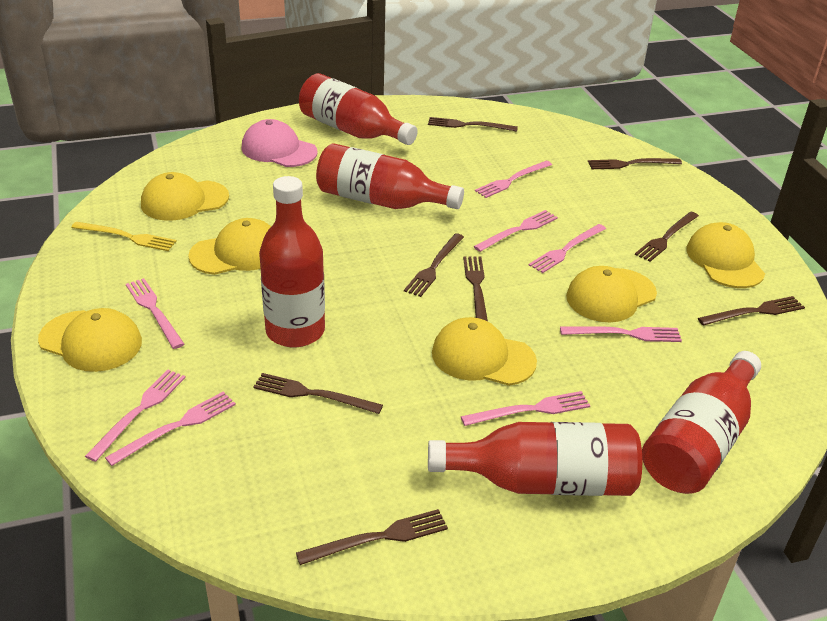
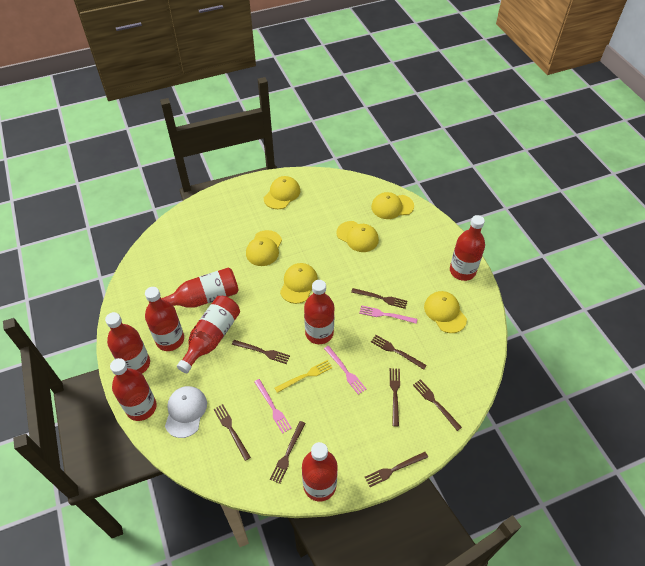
pink cap: 1 -> 0
pink fork: 8 -> 3
red bottle: 5 -> 8
white cap: 0 -> 1

